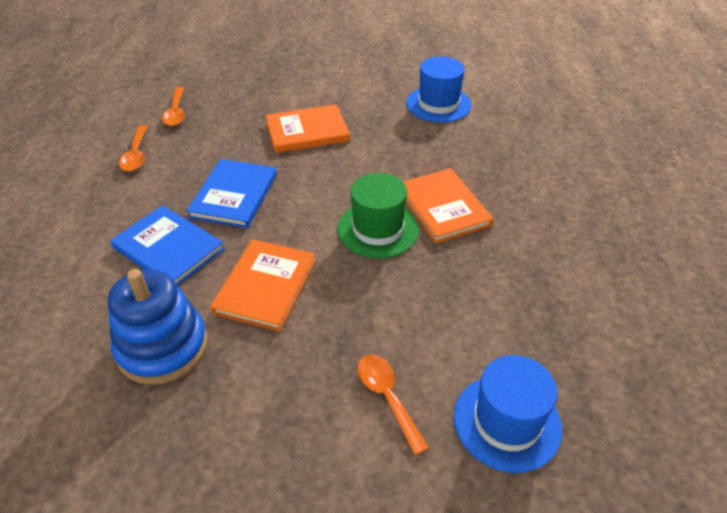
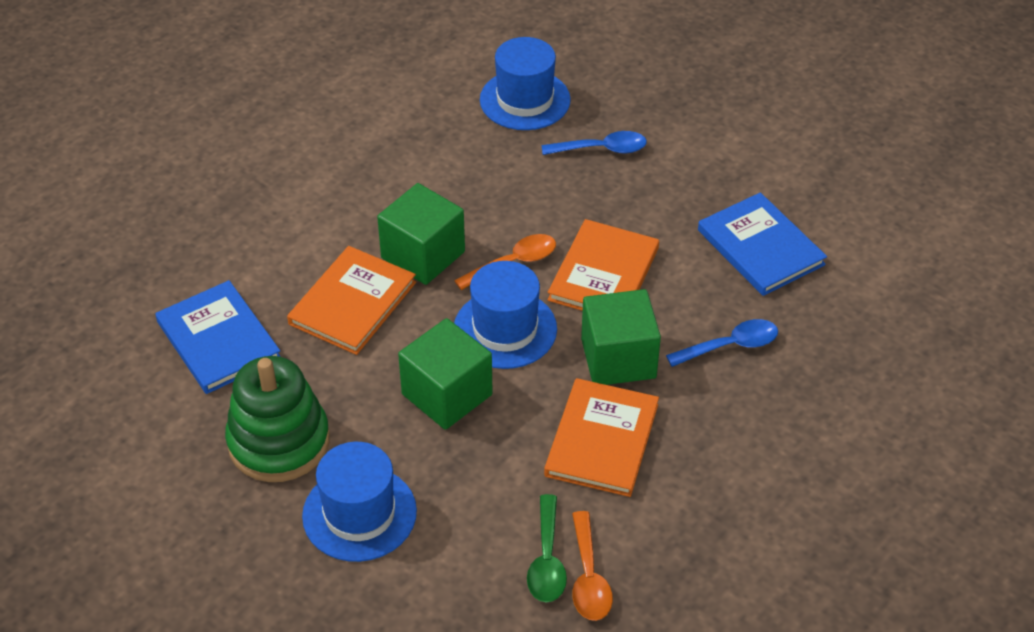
blue hat: 2 -> 3
blue spoon: 0 -> 2
blue stacking toy: 1 -> 0
green cube: 0 -> 3
green hat: 1 -> 0
green spoon: 0 -> 1
green stacking toy: 0 -> 1
orange spoon: 3 -> 2

